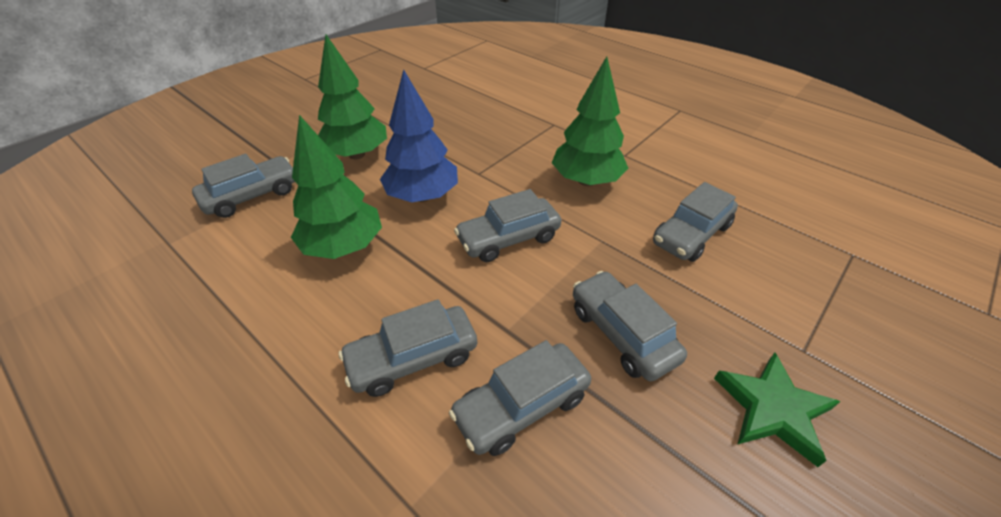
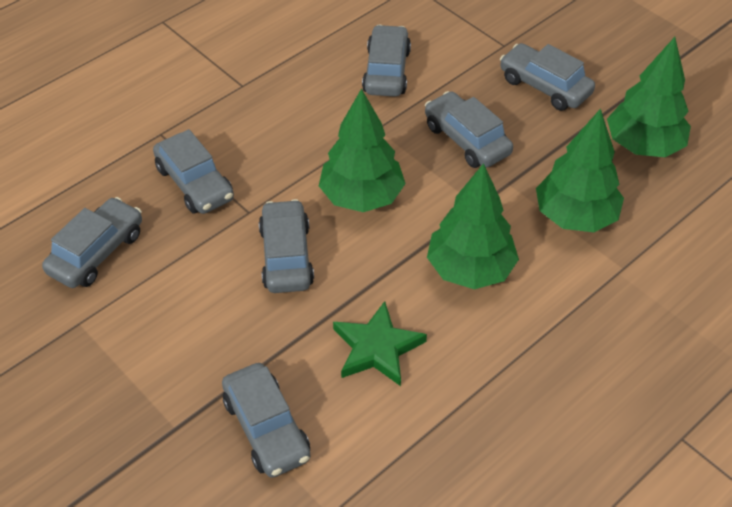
blue tree: 1 -> 0
green tree: 3 -> 4
grey car: 6 -> 7

